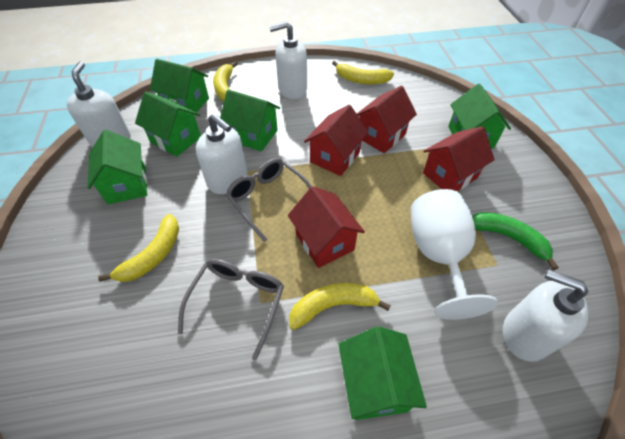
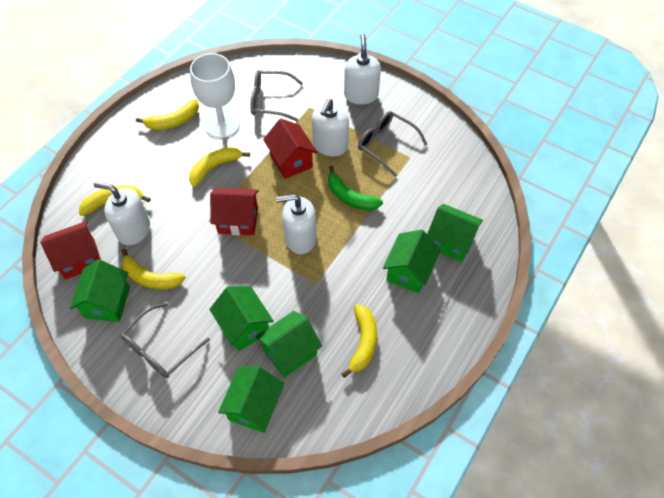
grey glasses: 2 -> 3
red house: 4 -> 3
yellow banana: 4 -> 5

